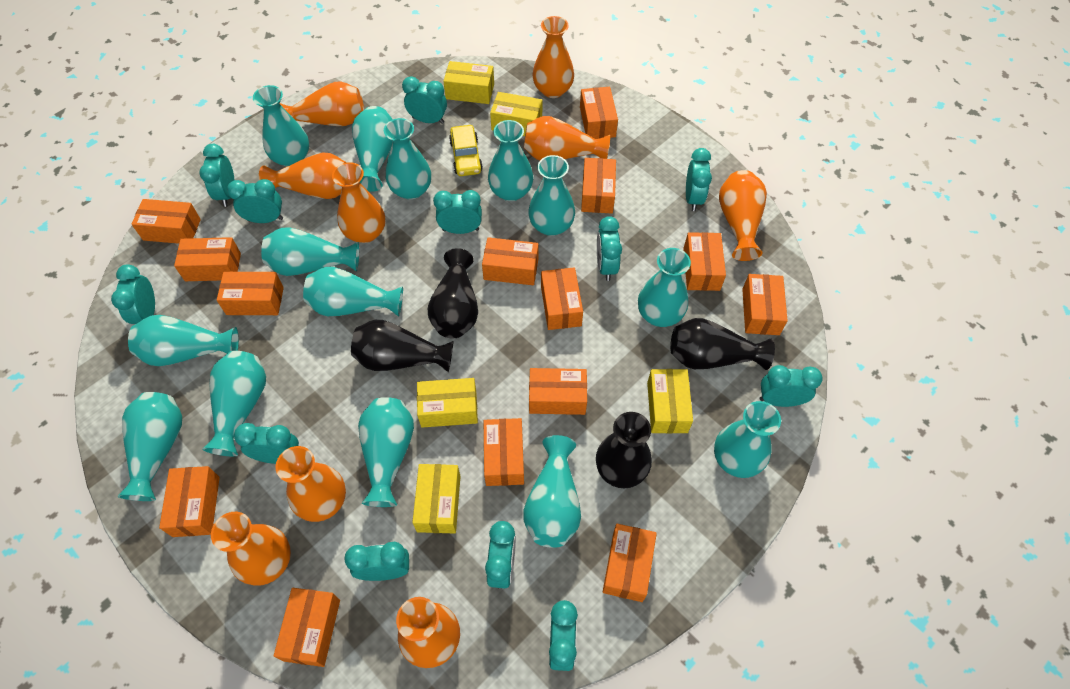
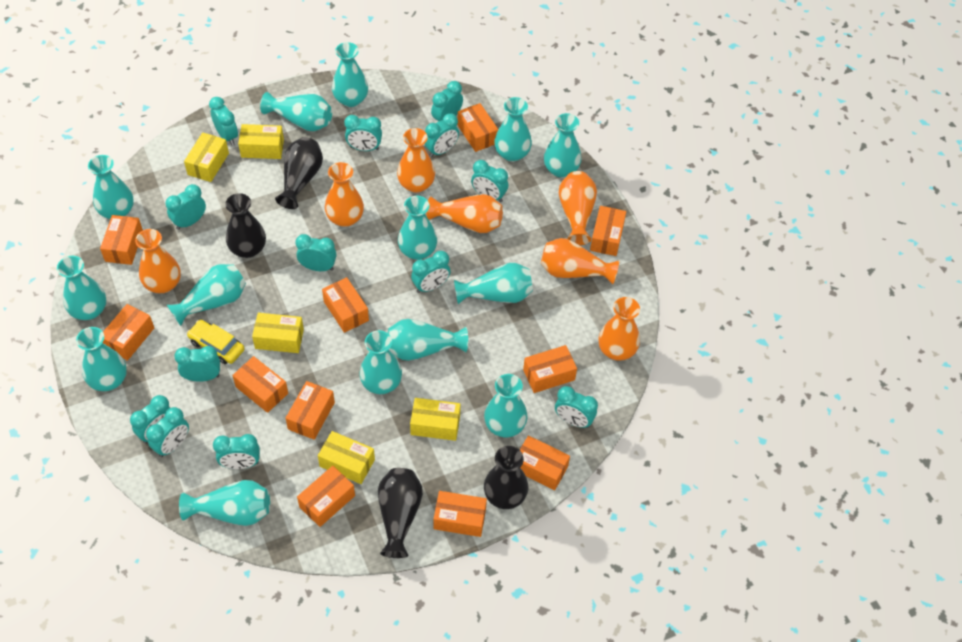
orange box: 14 -> 11
orange vase: 9 -> 7
turquoise clock: 12 -> 13

